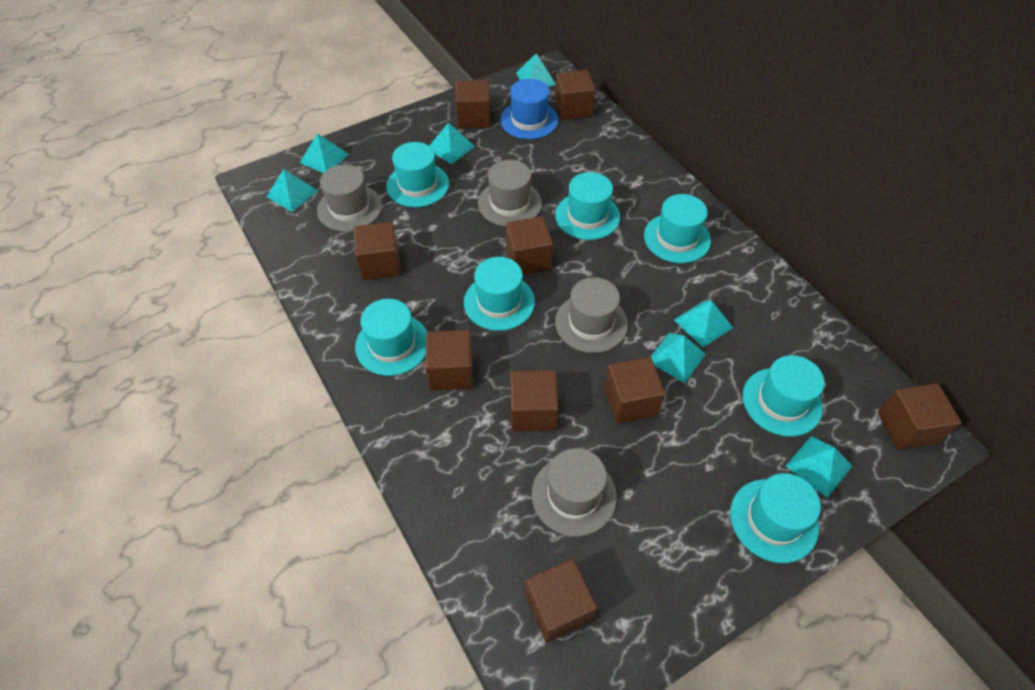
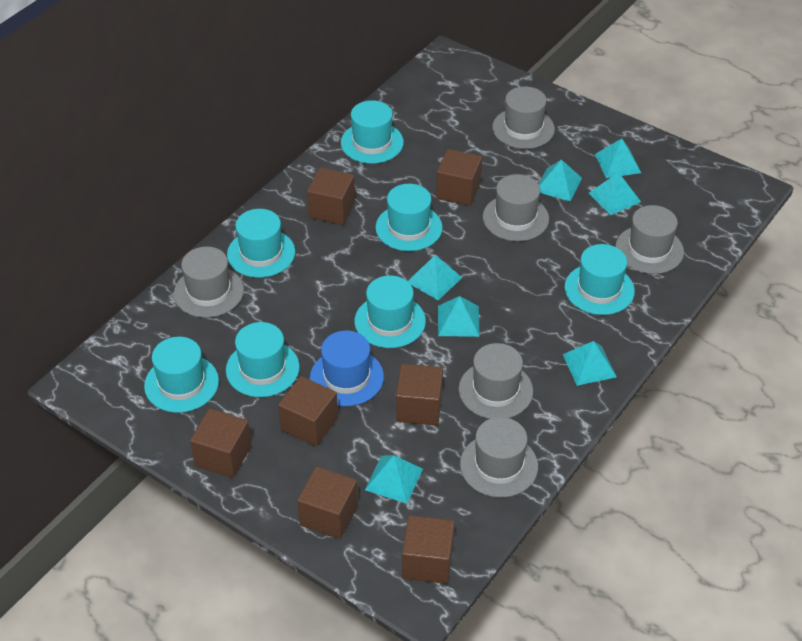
brown cube: 9 -> 7
grey hat: 4 -> 6

